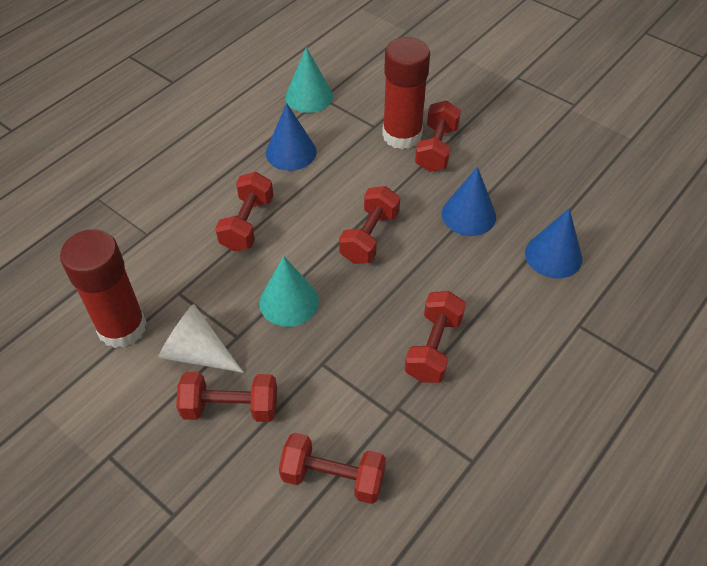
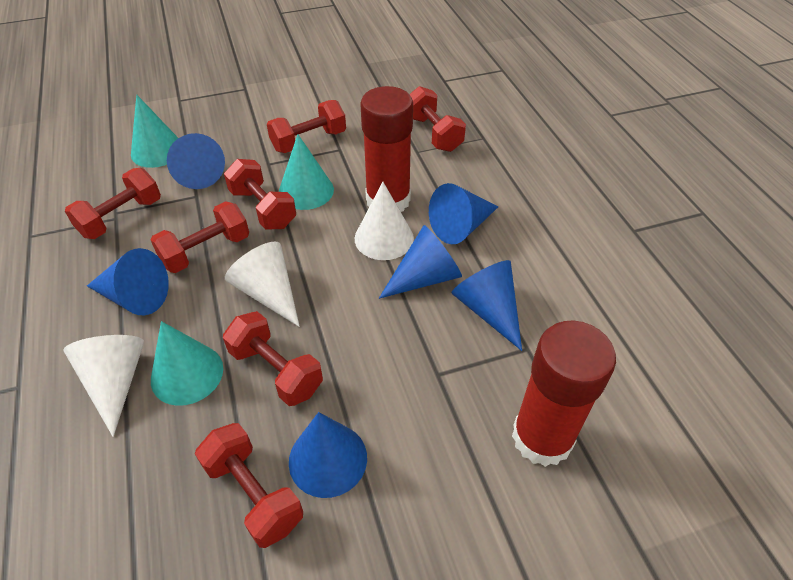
blue cone: 3 -> 6
red dumbbell: 6 -> 7
turquoise cone: 2 -> 3
white cone: 1 -> 3

